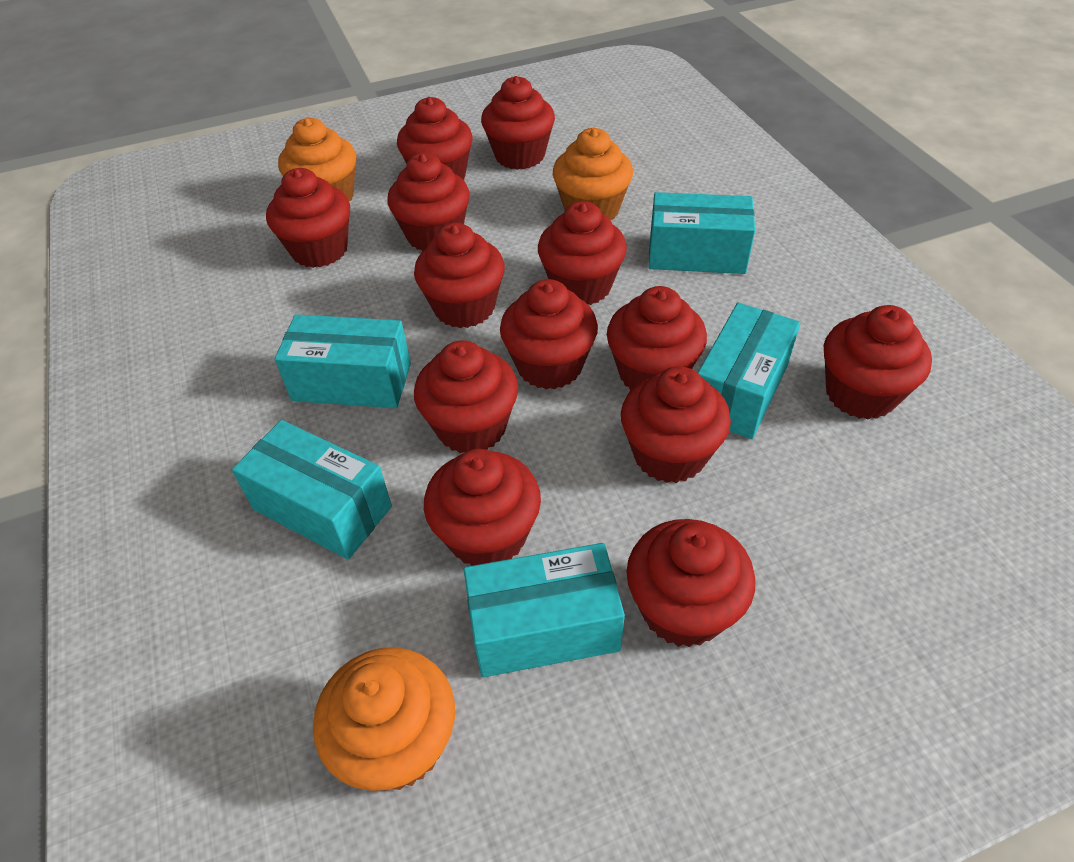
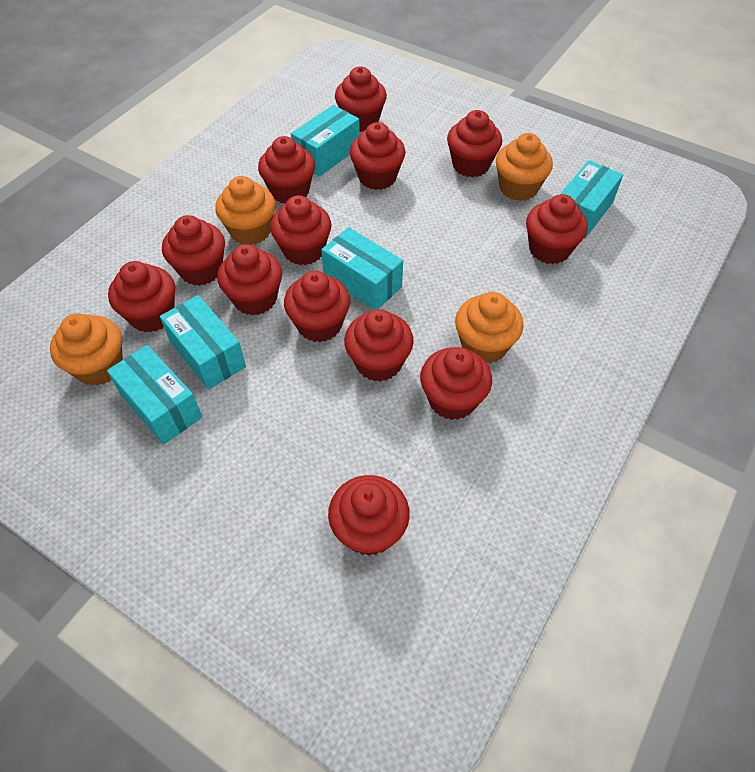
orange cupcake: 3 -> 4

